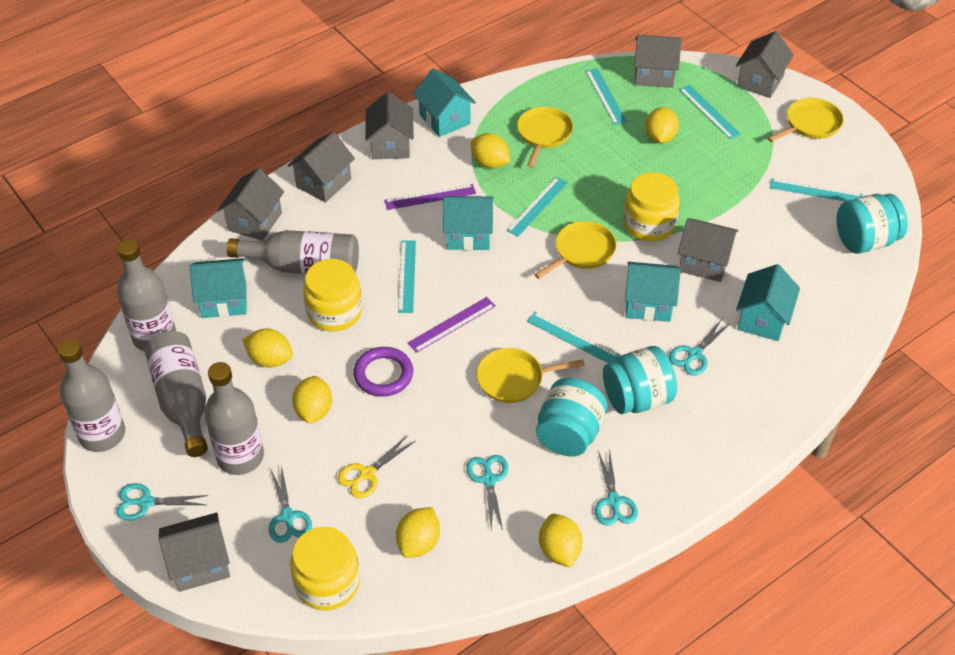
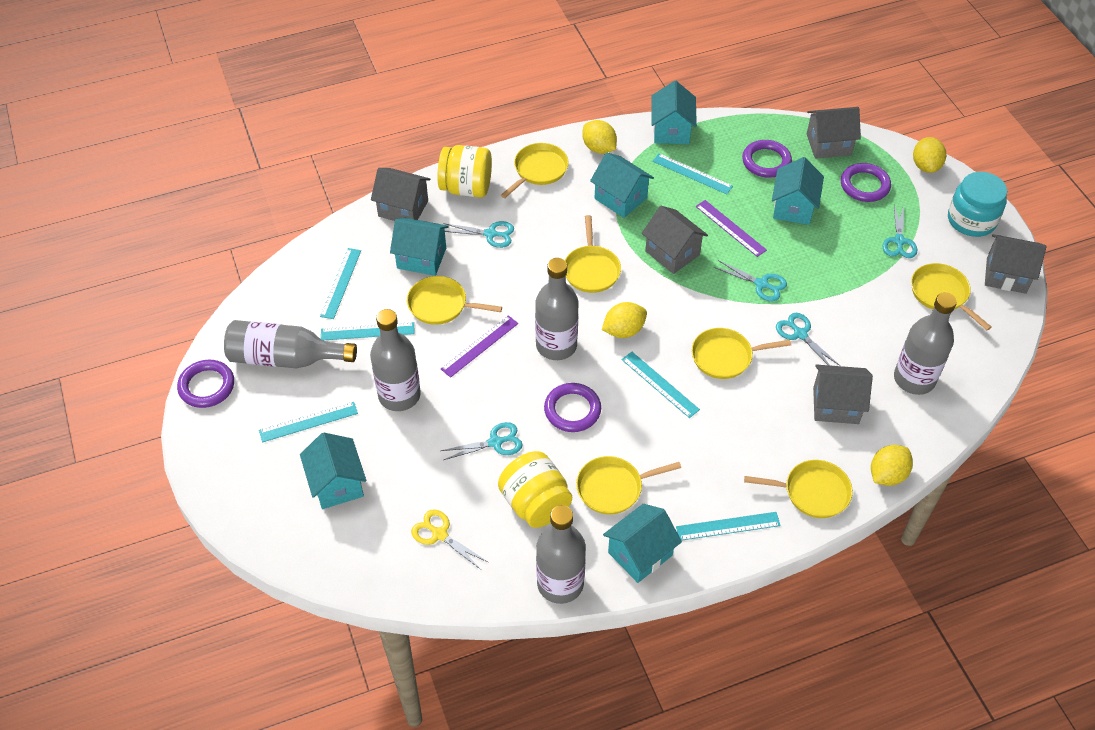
grey house: 7 -> 5
purple ring: 1 -> 4
turquoise house: 5 -> 6
turquoise jar: 3 -> 1
yellow jar: 3 -> 2
yellow lemon: 6 -> 4
yellow pan: 4 -> 7

